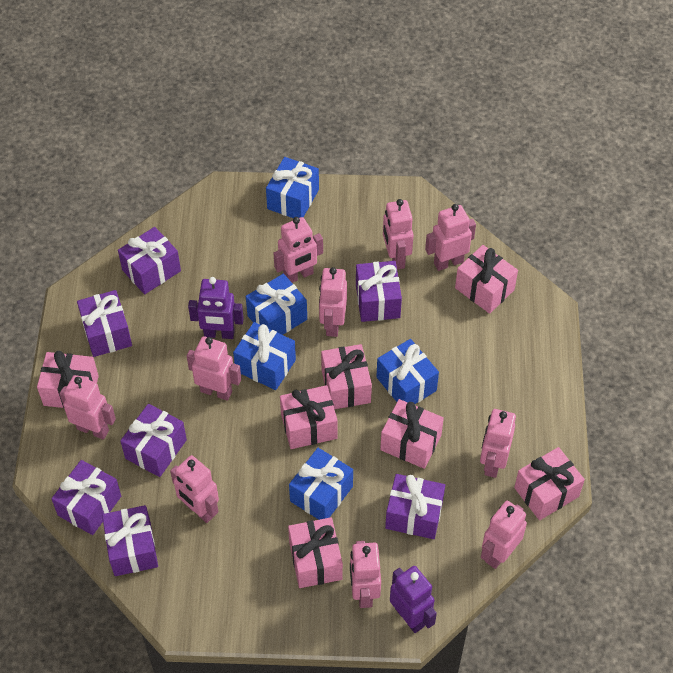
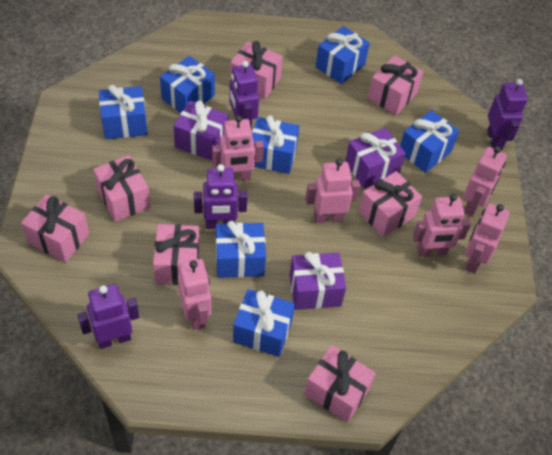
blue gift: 5 -> 7
pink robot: 10 -> 6
purple gift: 7 -> 3
purple robot: 2 -> 4

